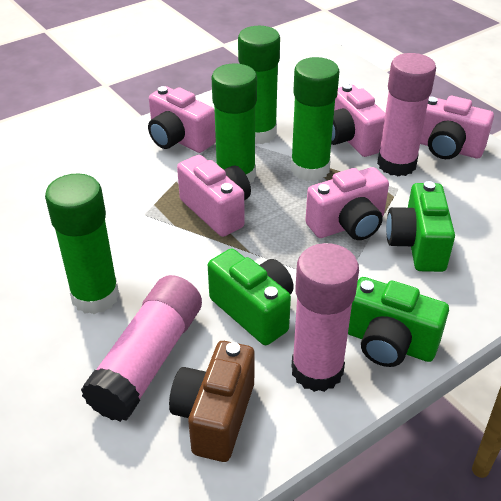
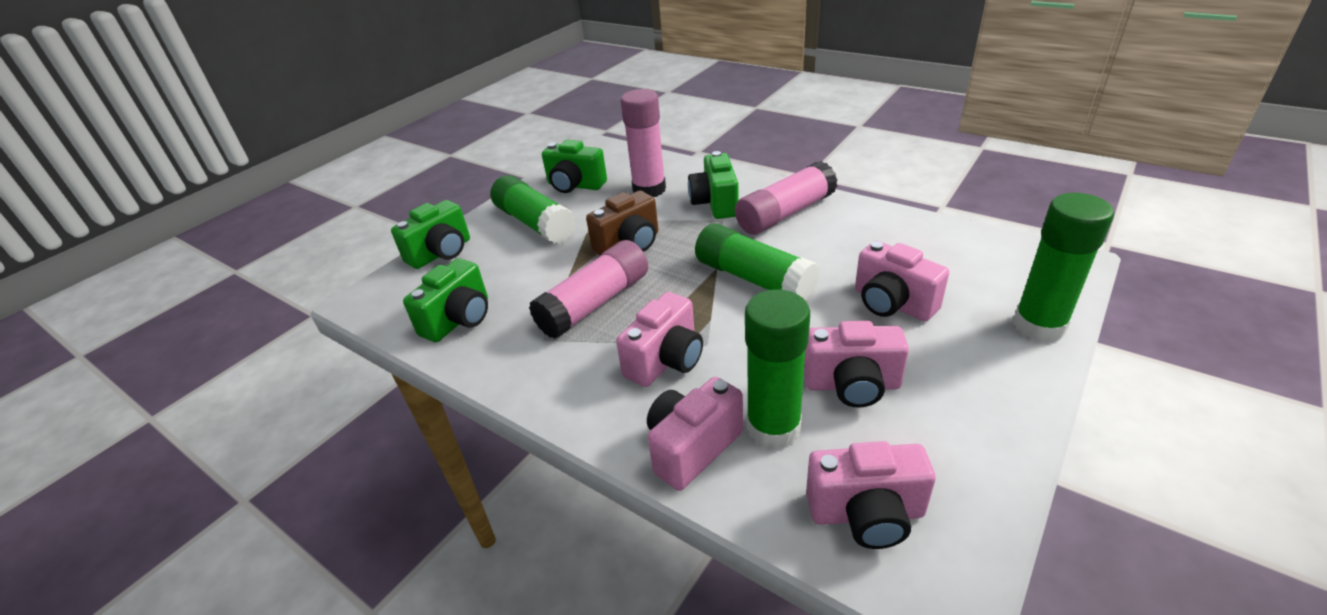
green camera: 3 -> 4

